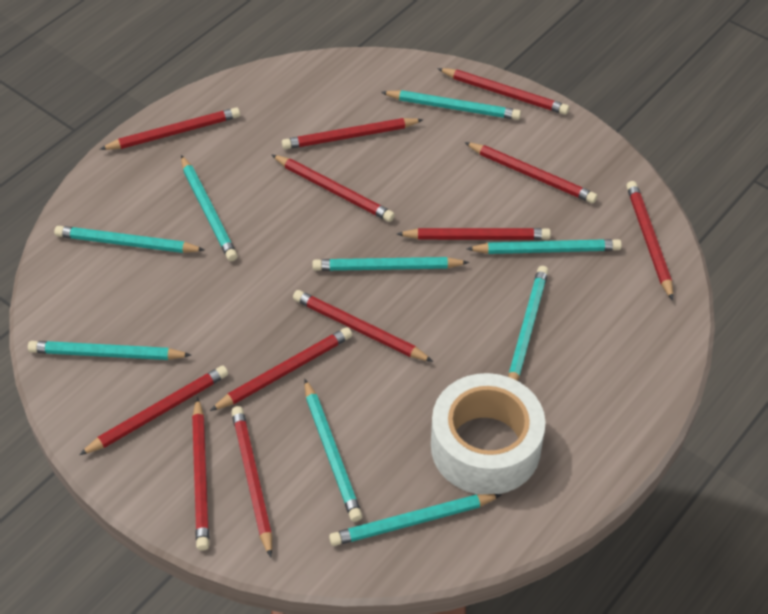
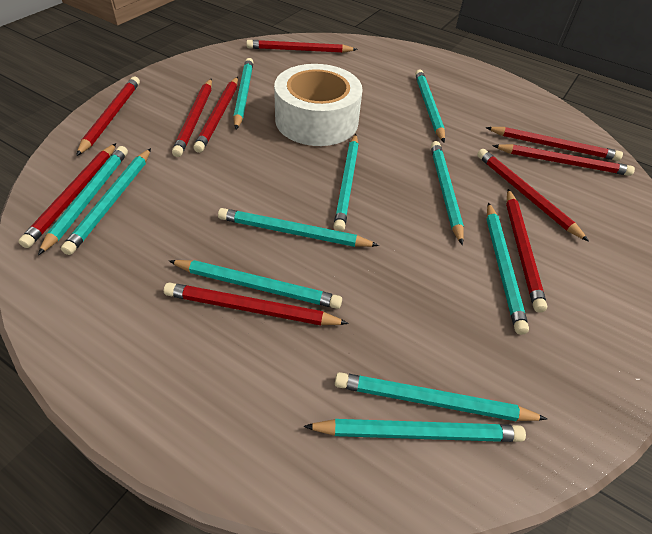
red pencil: 12 -> 10
turquoise pencil: 9 -> 11

